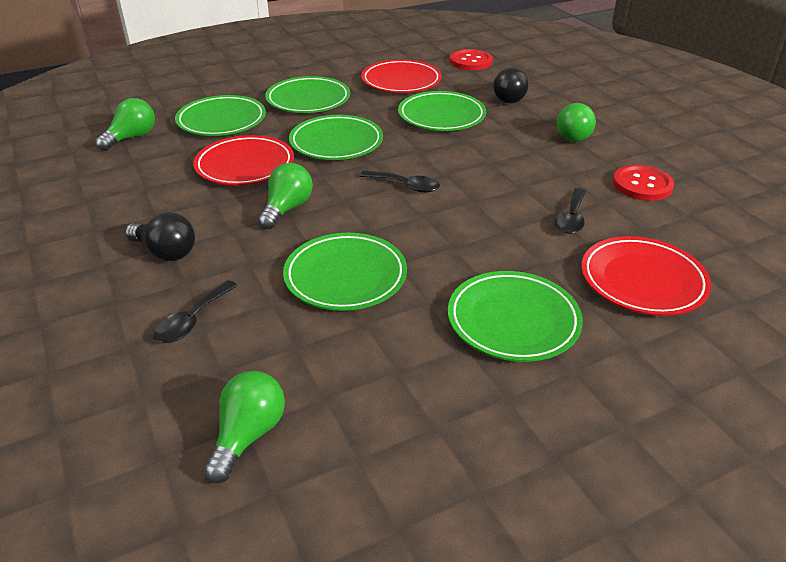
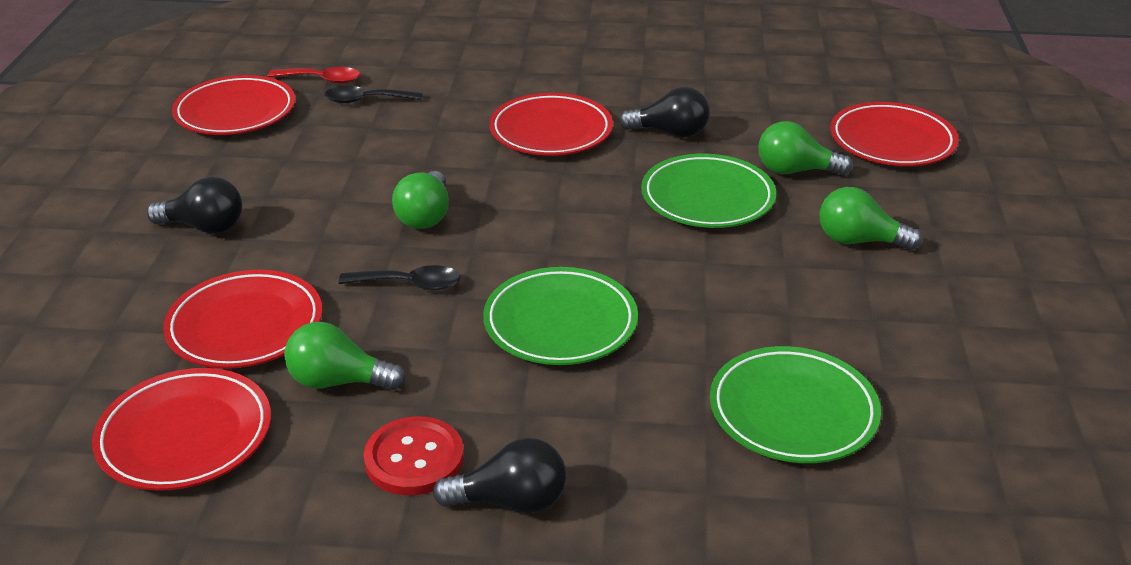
black light bulb: 2 -> 3
black spoon: 3 -> 2
green plate: 6 -> 3
red button: 2 -> 1
red plate: 3 -> 5
red spoon: 0 -> 1

